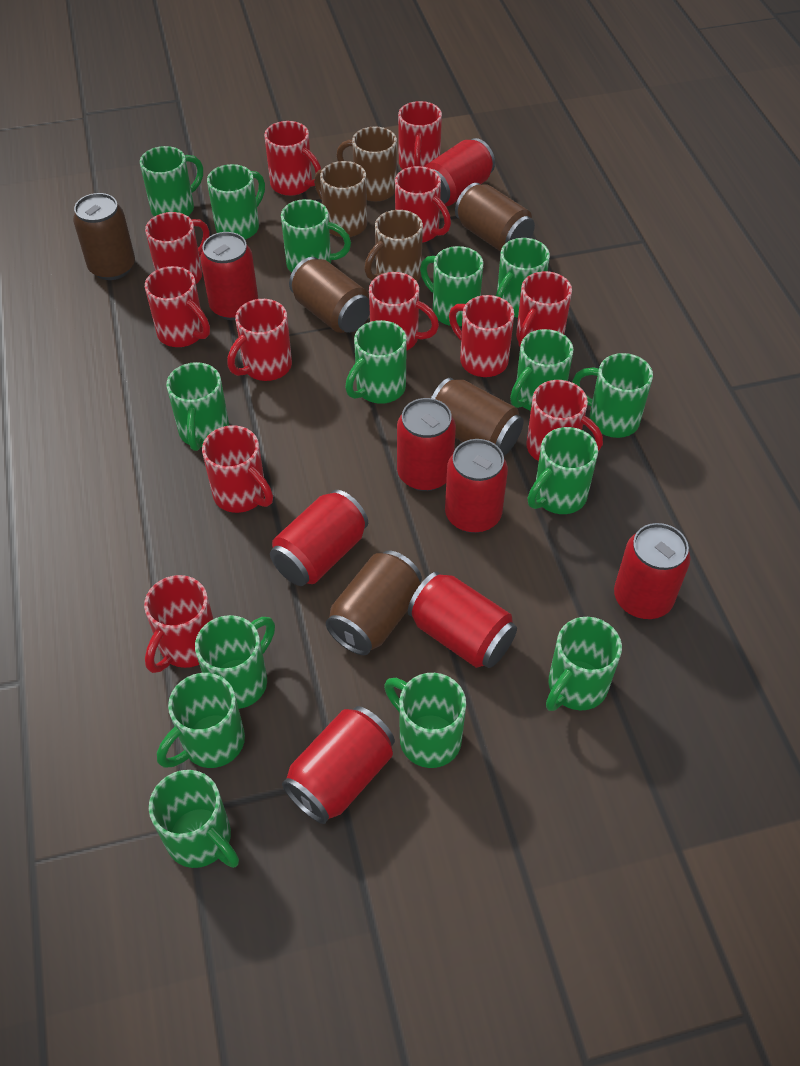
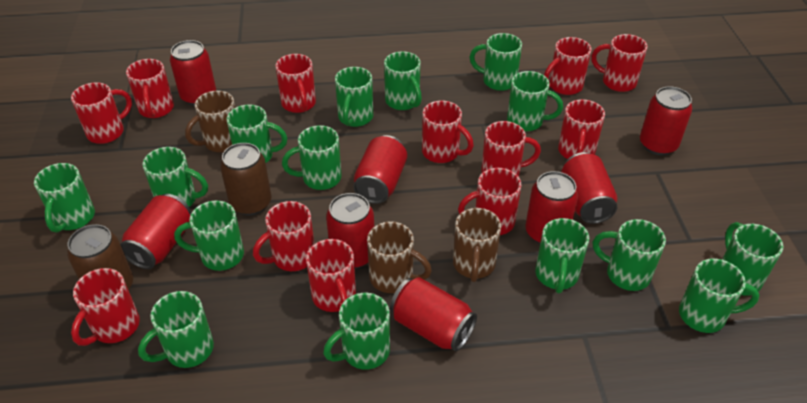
brown can: 5 -> 2

